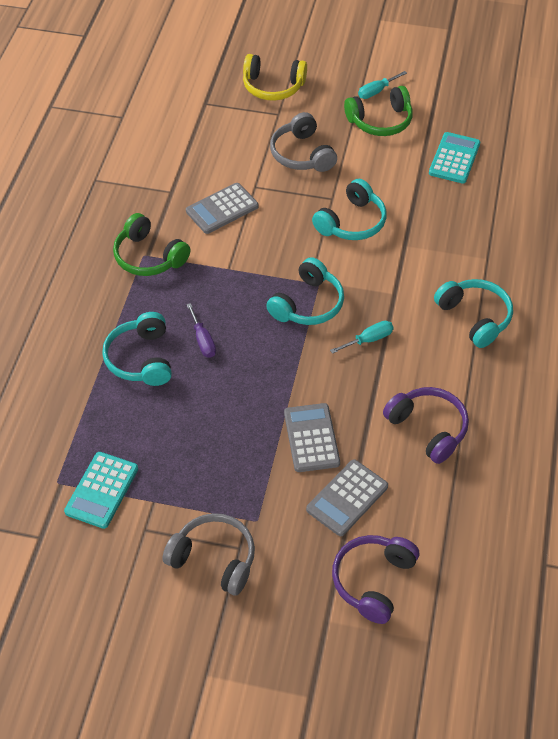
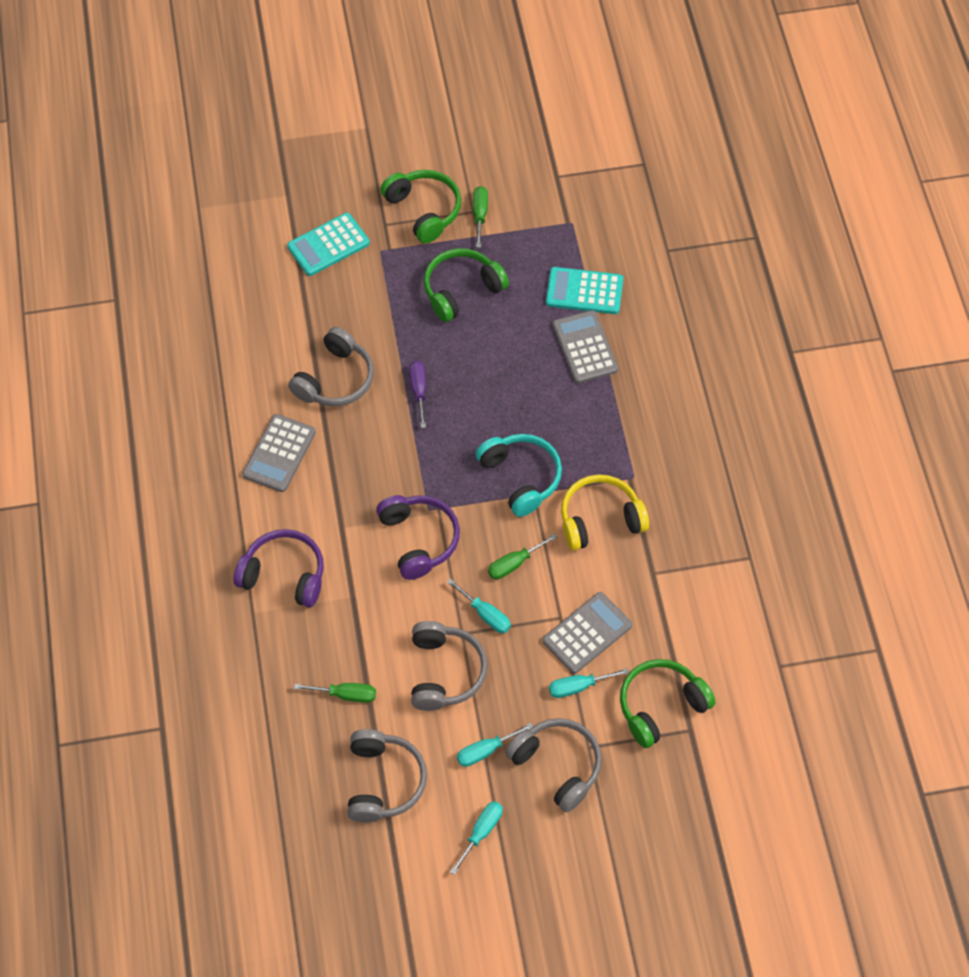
green headphones: 2 -> 3
green screwdriver: 0 -> 3
grey headphones: 2 -> 4
turquoise headphones: 4 -> 1
turquoise screwdriver: 2 -> 4

